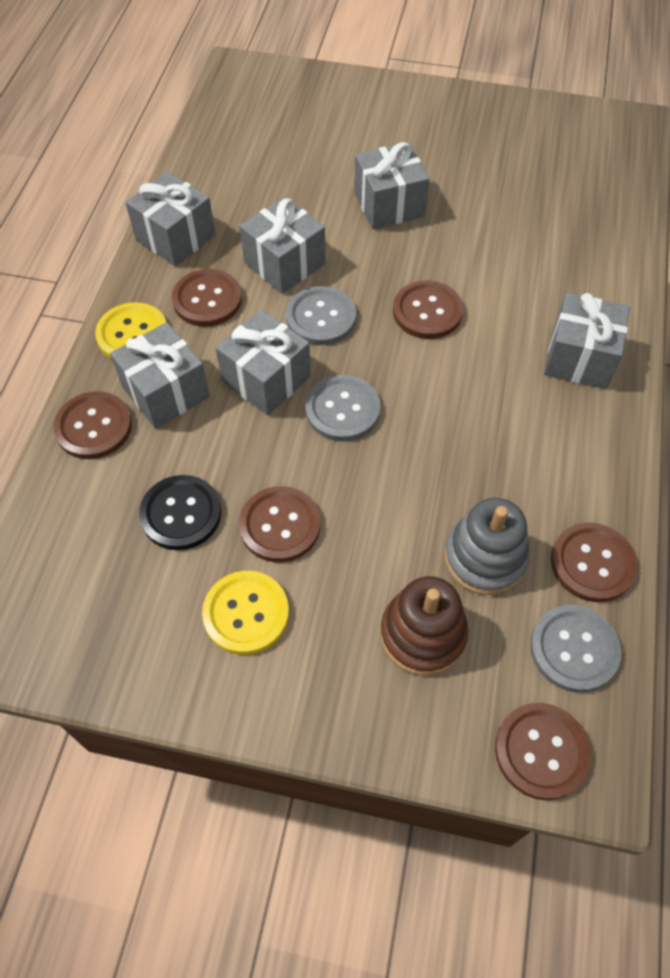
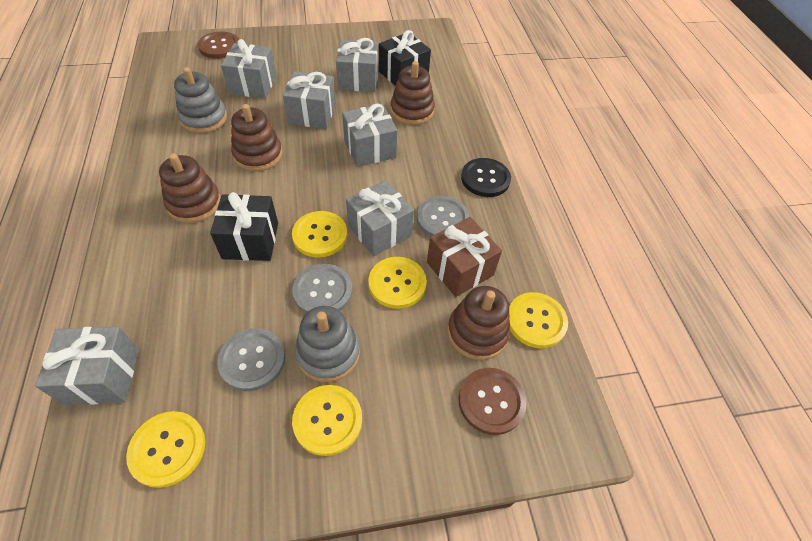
black gift: 0 -> 2
brown button: 6 -> 2
brown gift: 0 -> 1
brown stacking toy: 1 -> 4
grey stacking toy: 1 -> 2
yellow button: 2 -> 5

